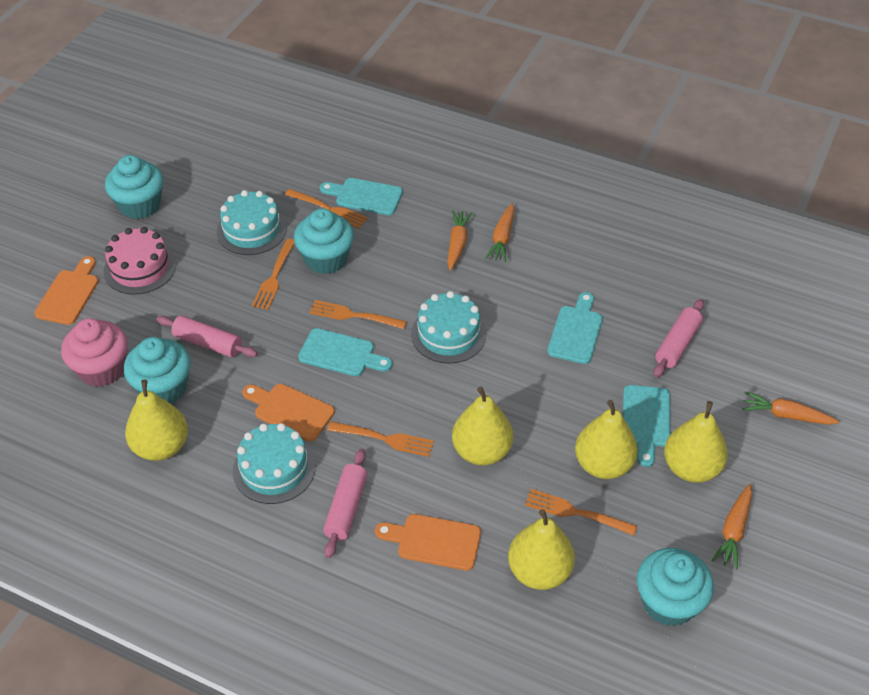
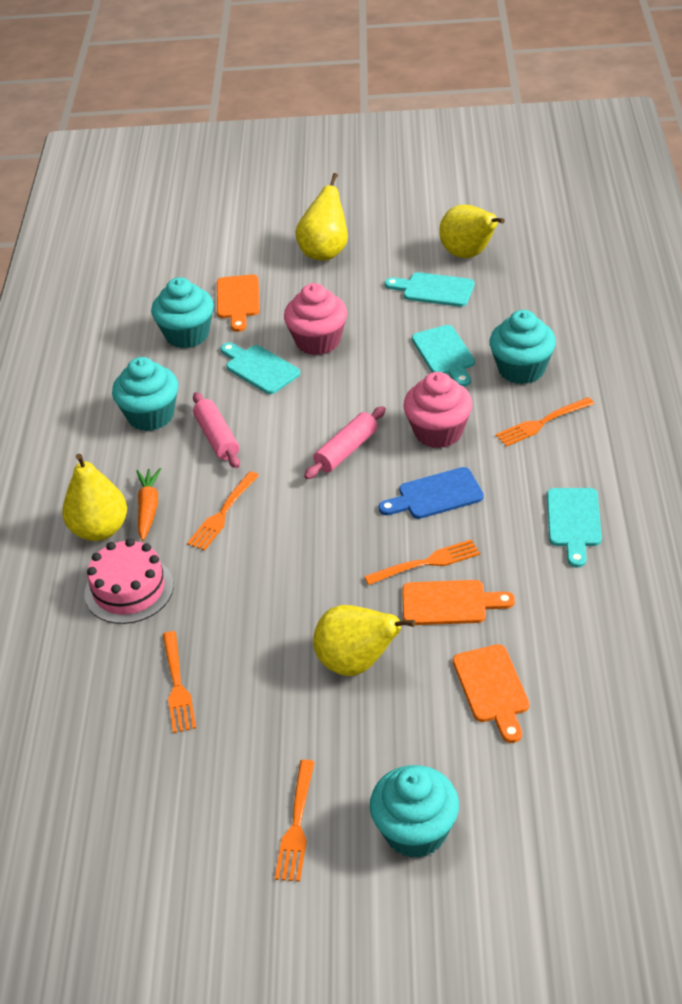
blue cutting board: 0 -> 1
orange carrot: 4 -> 1
pink cupcake: 1 -> 2
pink rolling pin: 3 -> 2
turquoise cake: 3 -> 0
yellow pear: 5 -> 4

